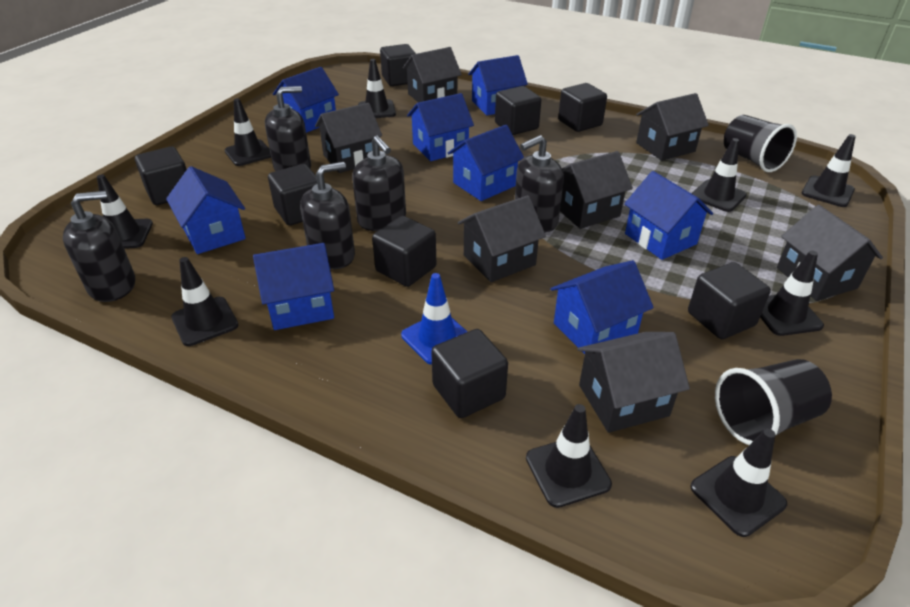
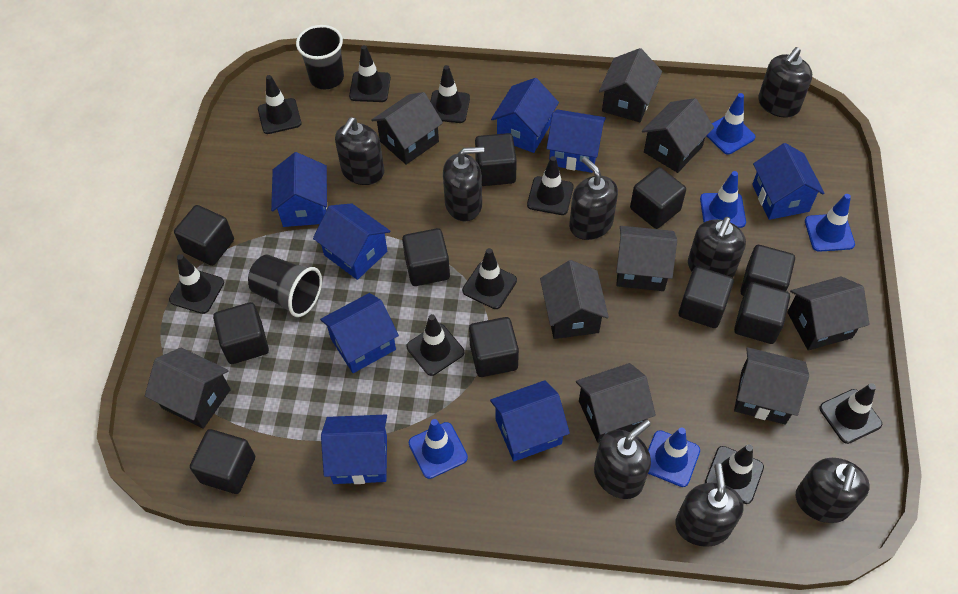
black cube: 8 -> 10
black house: 7 -> 9
black soap dispenser: 5 -> 8
blue traffic cone: 1 -> 5

